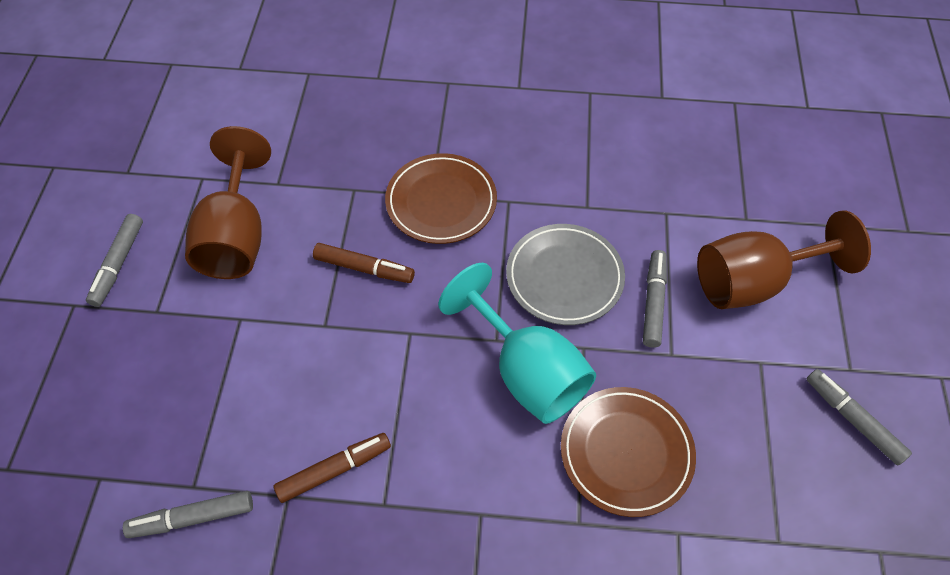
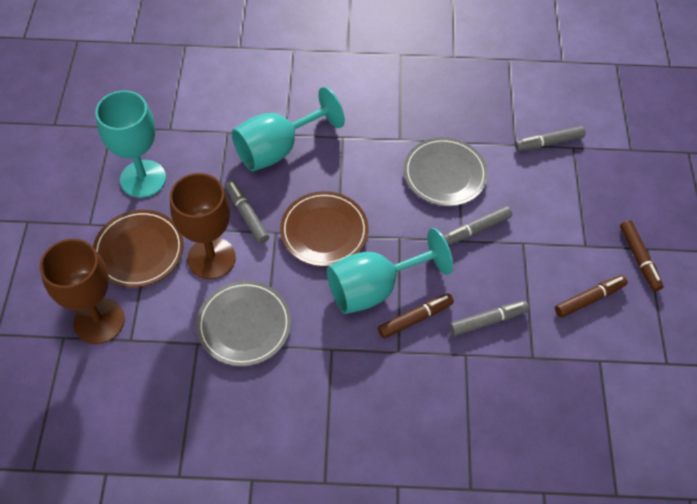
brown marker: 2 -> 3
grey plate: 1 -> 2
turquoise goblet: 1 -> 3

